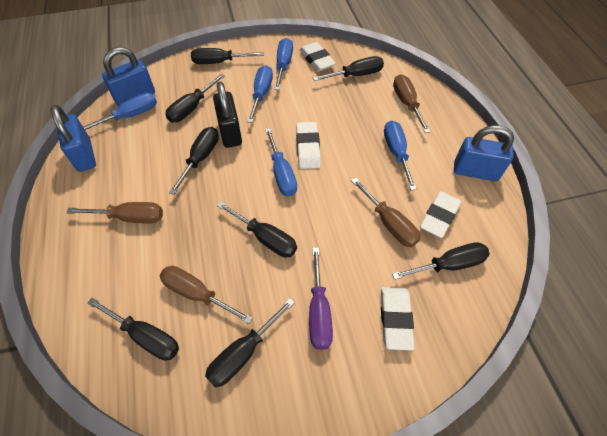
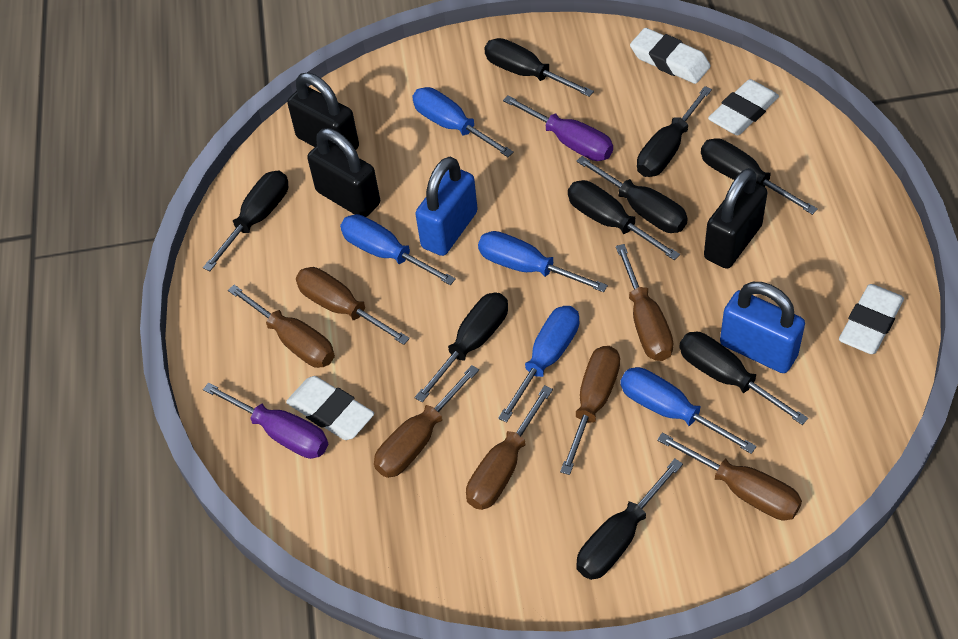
black padlock: 1 -> 3
black screwdriver: 8 -> 9
blue padlock: 3 -> 2
brown screwdriver: 4 -> 7
purple screwdriver: 1 -> 2

